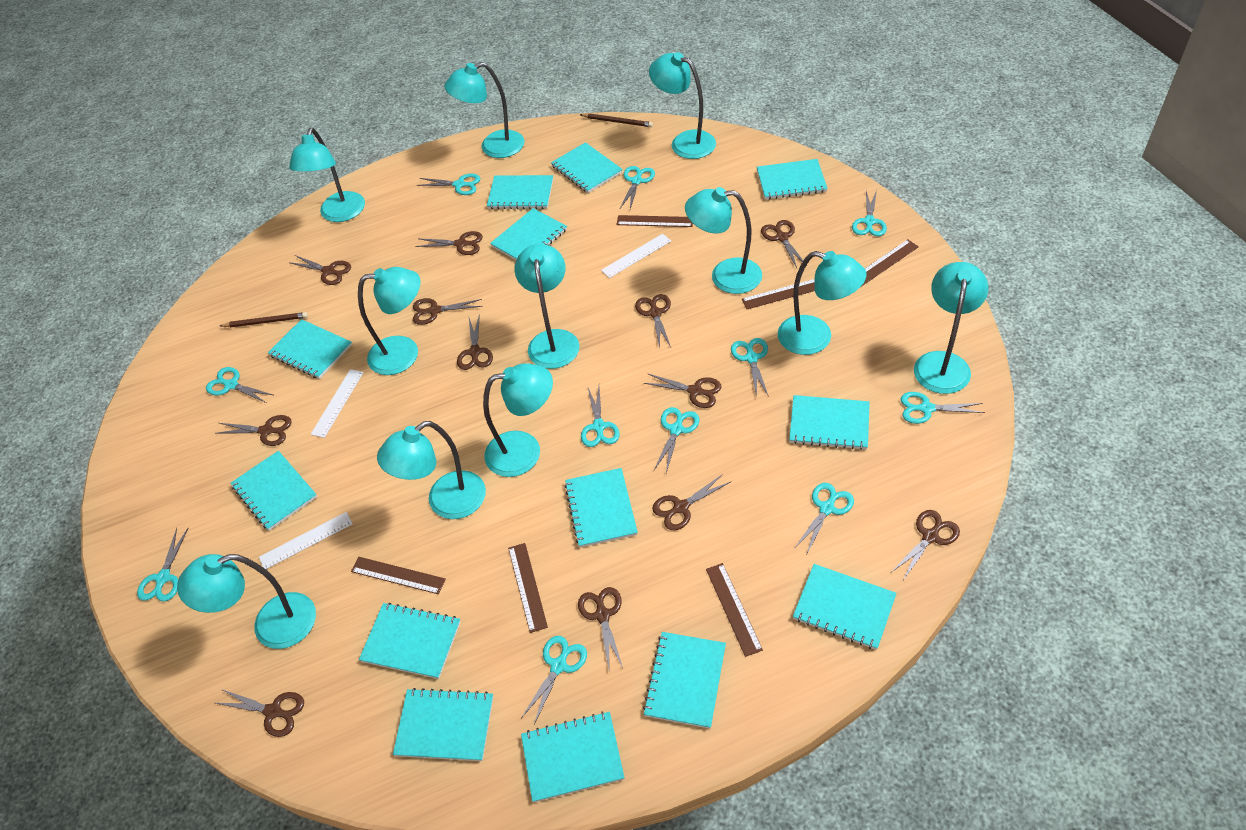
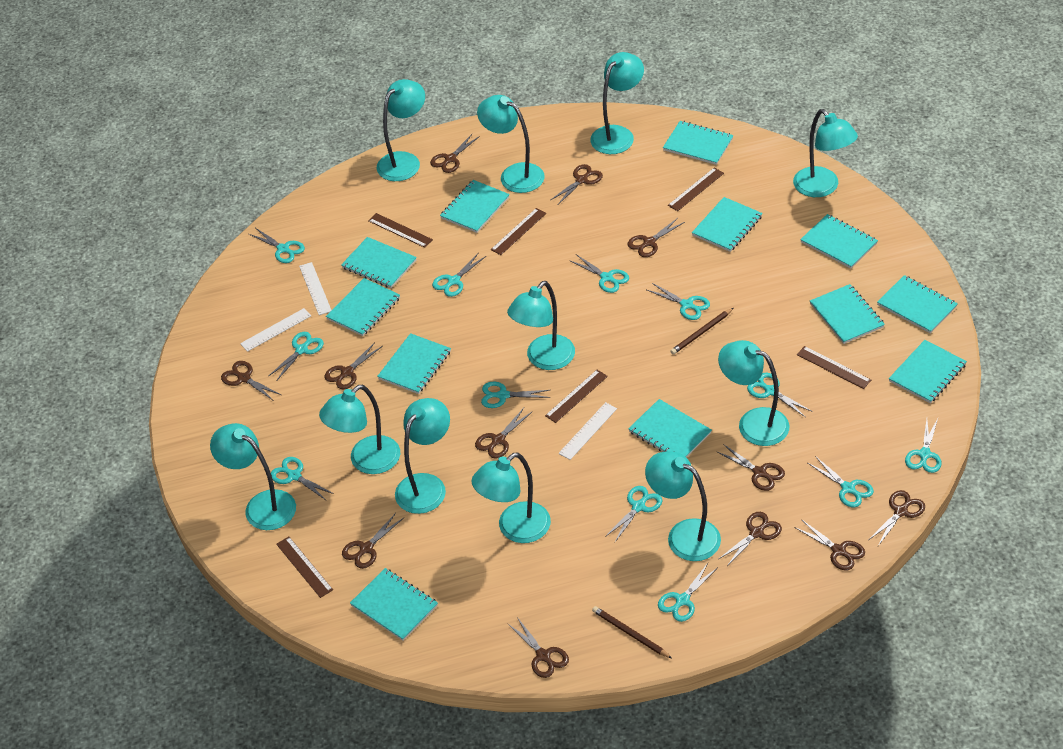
turquoise notebook: 13 -> 12
turquoise scissors: 11 -> 12

